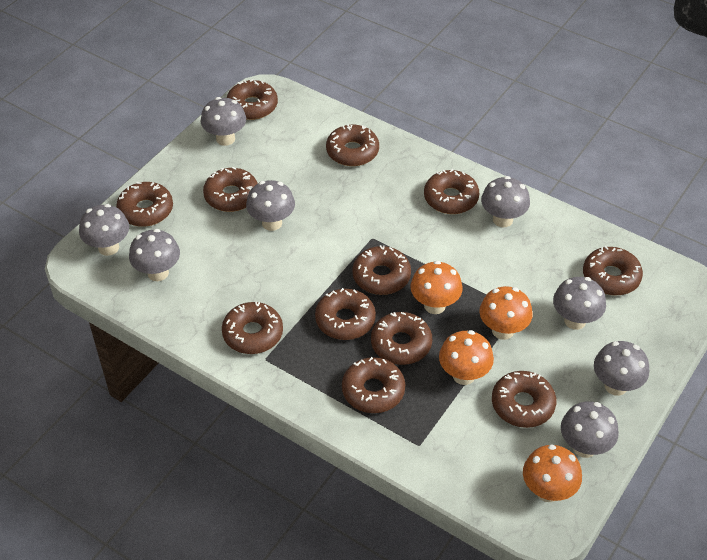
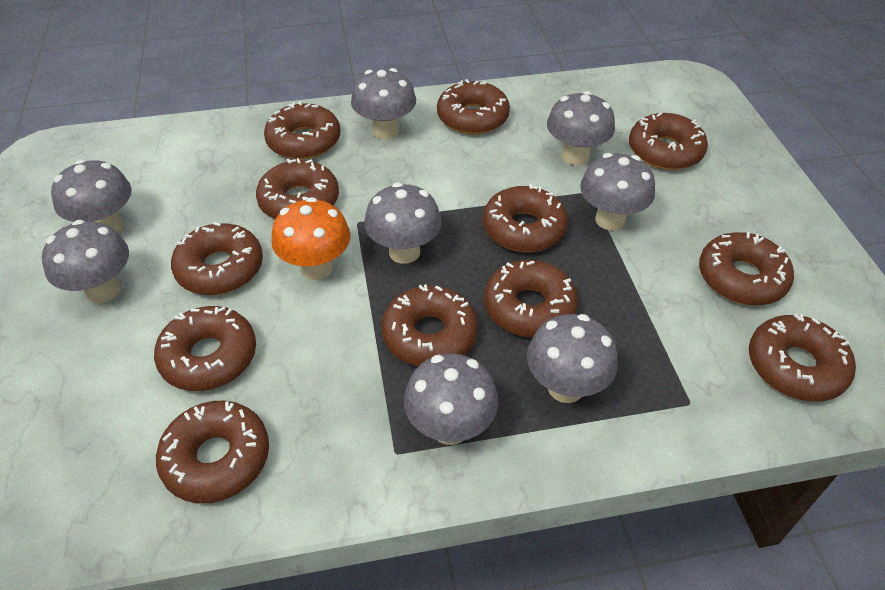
orange mushroom: 4 -> 1

